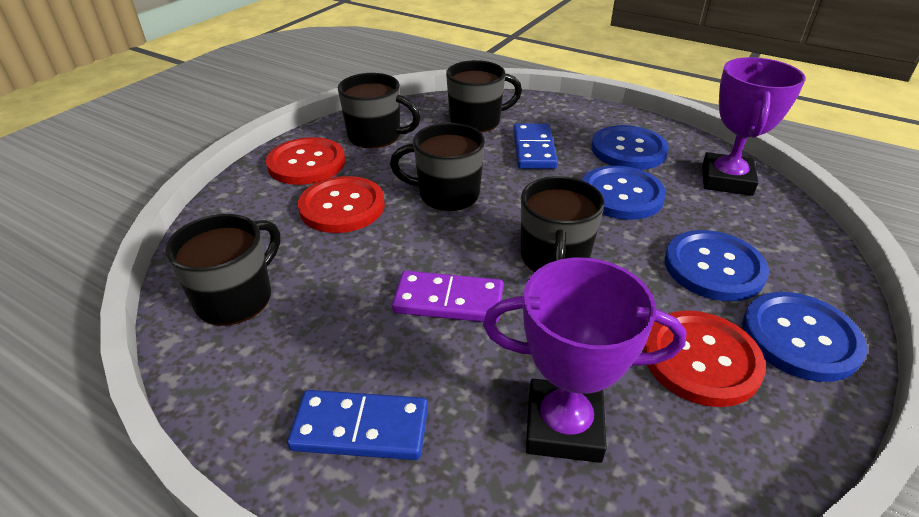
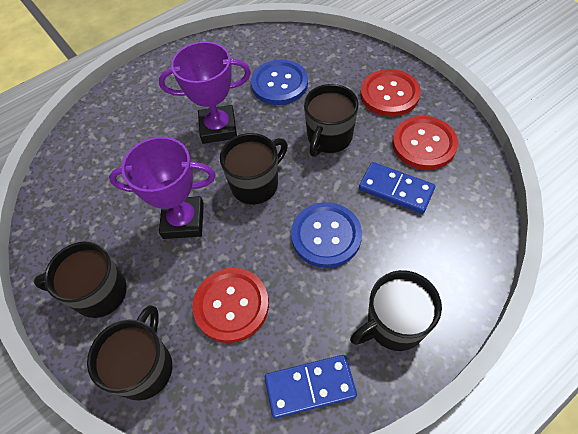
blue button: 4 -> 2
purple domino: 1 -> 0

